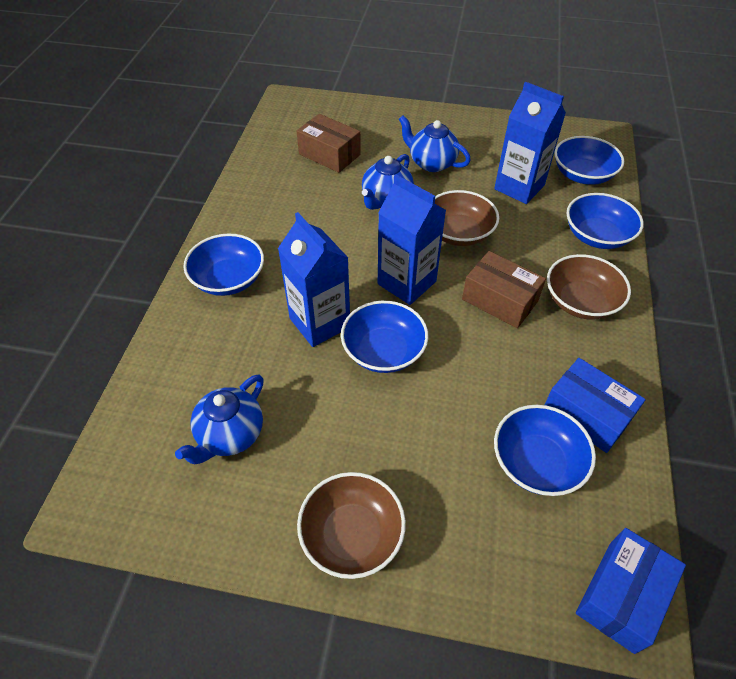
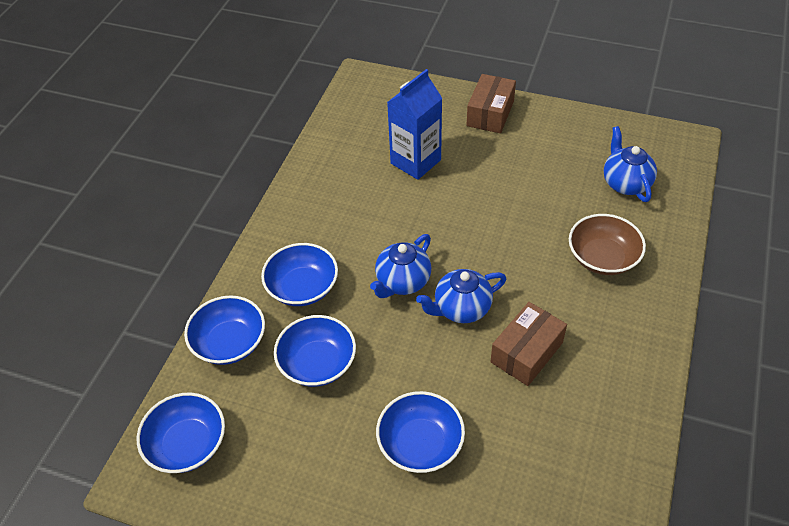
blue box: 2 -> 0
blue carton: 3 -> 1
brown bowl: 3 -> 1

